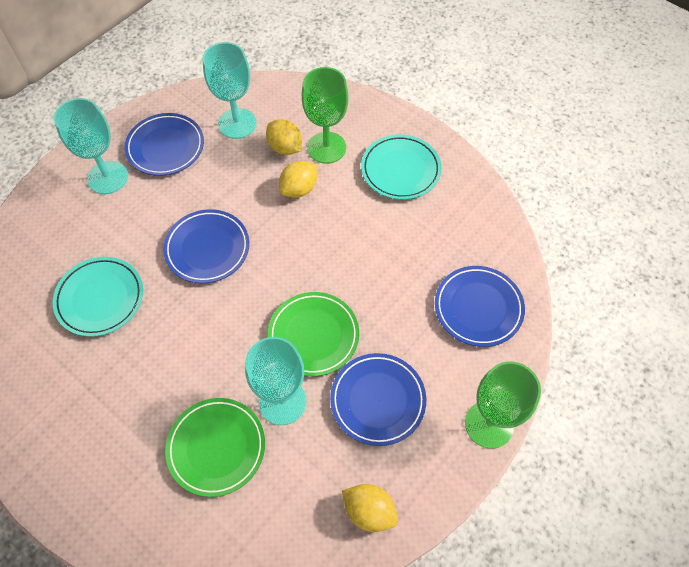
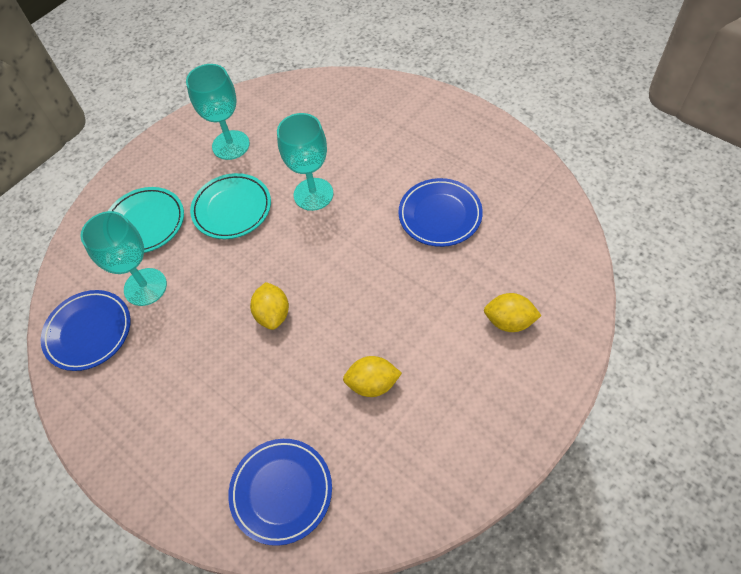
blue plate: 4 -> 3
green goblet: 2 -> 0
green plate: 2 -> 0

